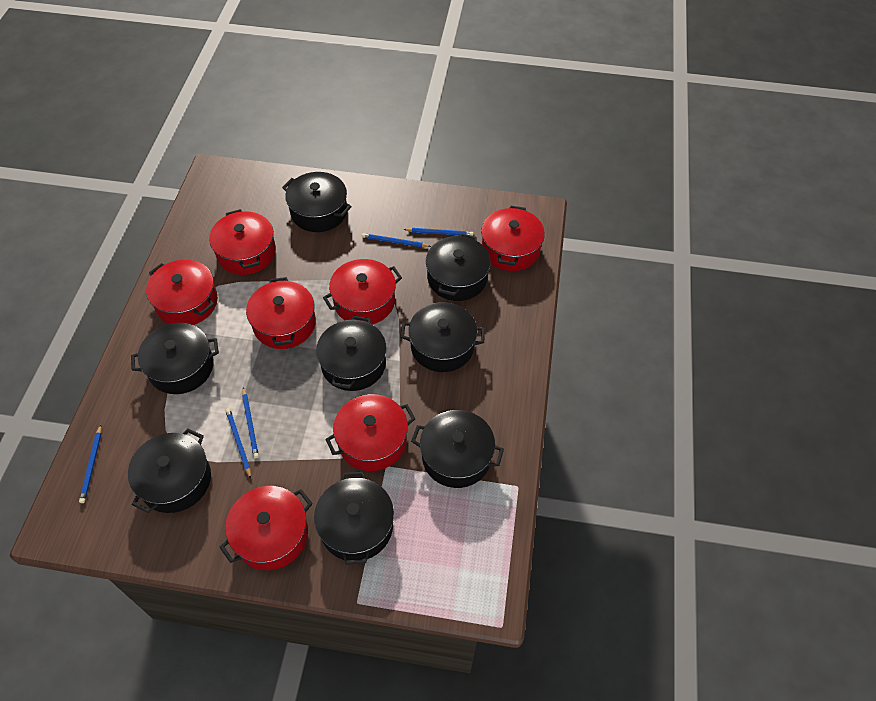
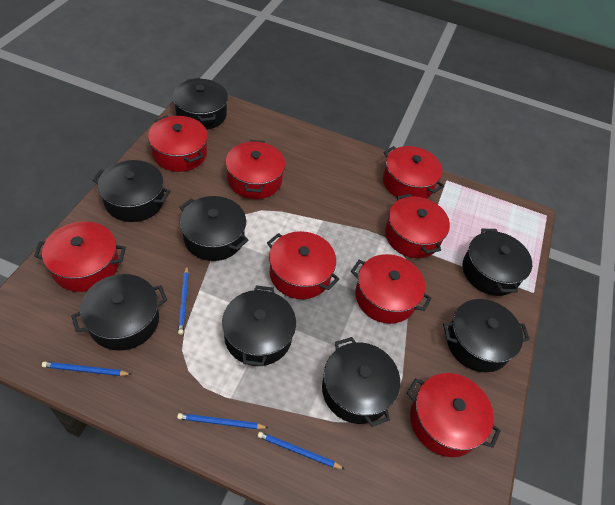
blue pencil: 5 -> 4
red pot: 7 -> 8

